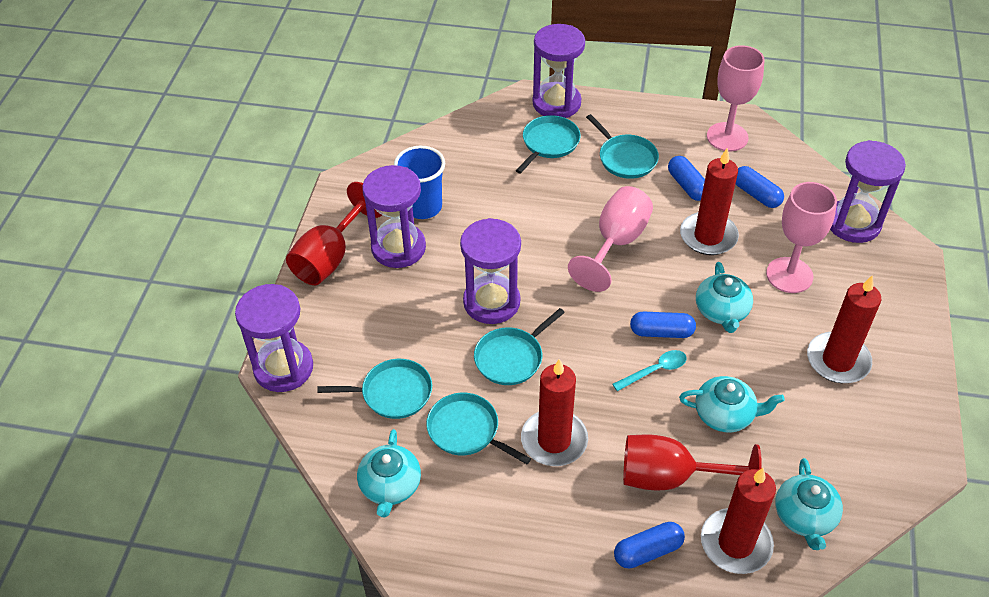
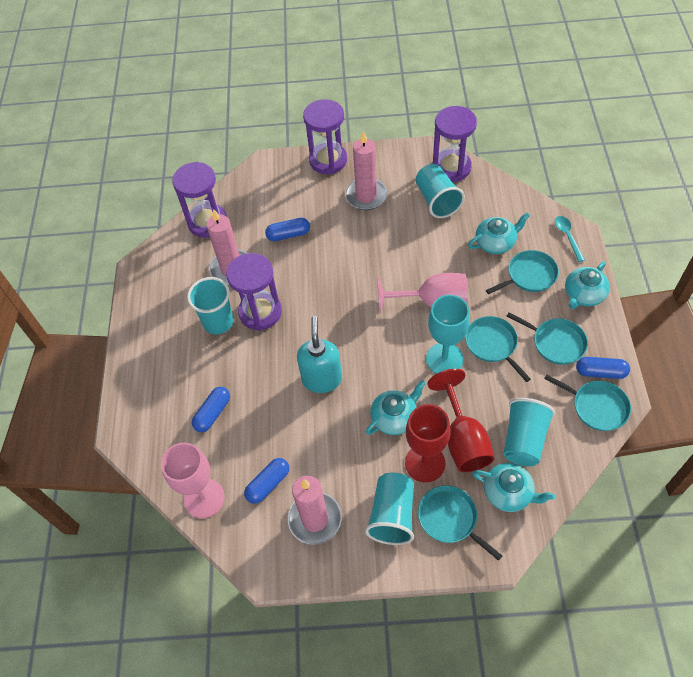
blue cup: 1 -> 0
pink candle: 0 -> 3
pink goblet: 3 -> 2
purple hourglass: 5 -> 4
red candle: 4 -> 0
turquoise cup: 0 -> 4
turquoise goblet: 0 -> 1
turquoise soap dispenser: 0 -> 1

